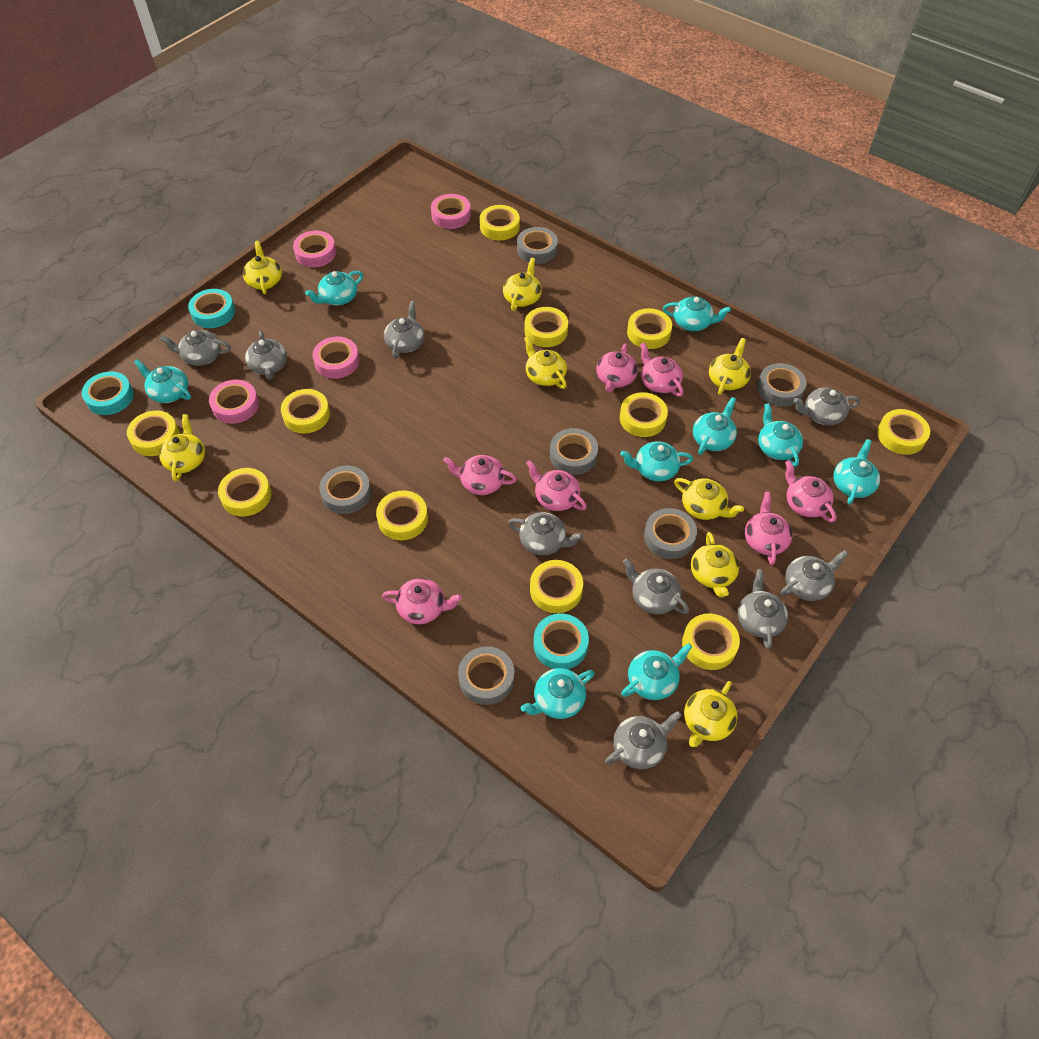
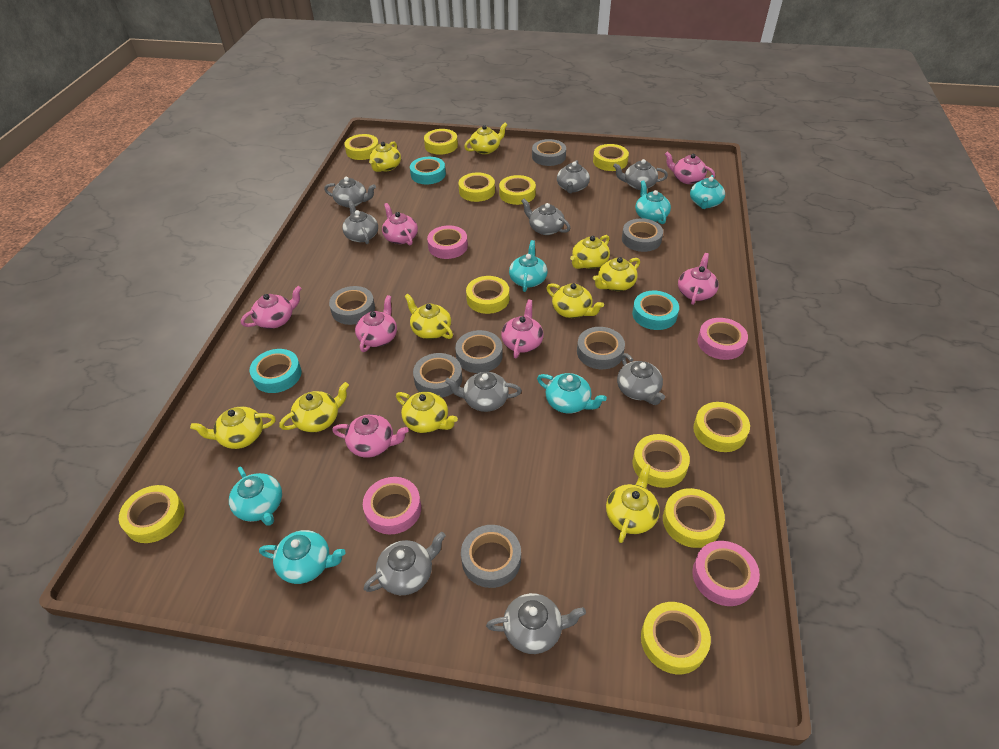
grey tape: 6 -> 7
turquoise teapot: 9 -> 6
yellow teapot: 8 -> 10

